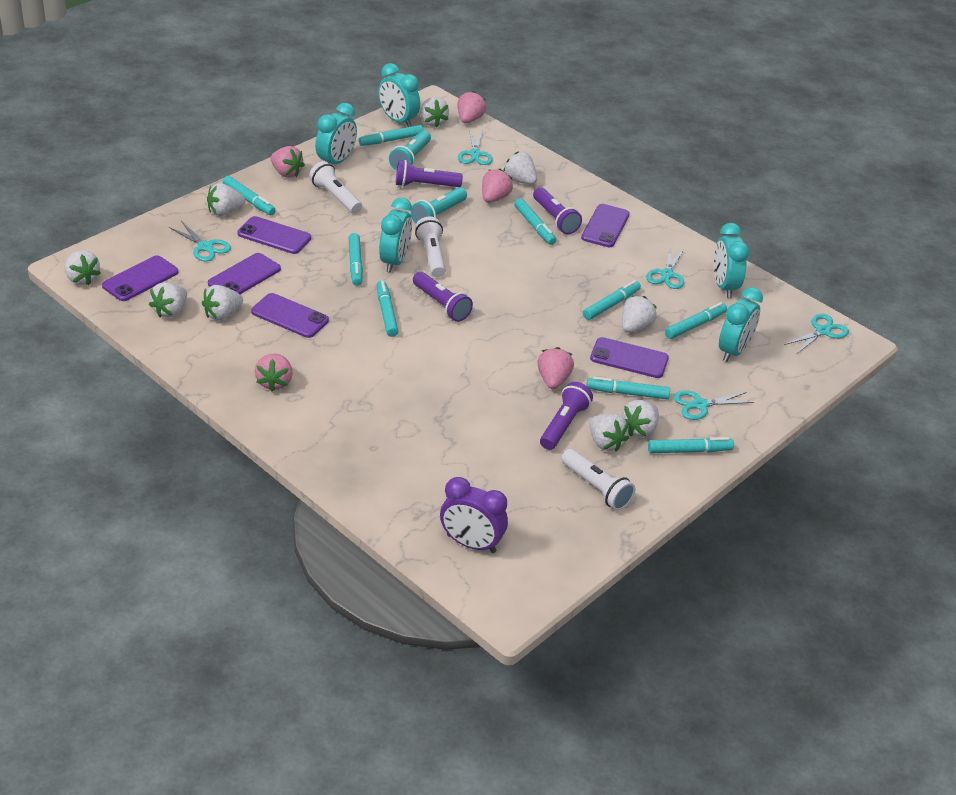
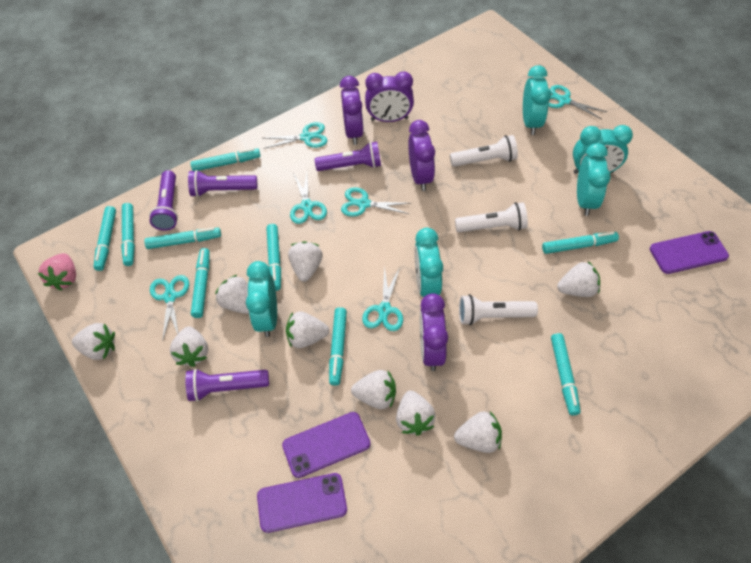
pink strawberry: 5 -> 1
purple clock: 1 -> 4
purple phone: 6 -> 3
turquoise flashlight: 2 -> 0
turquoise scissors: 5 -> 6

